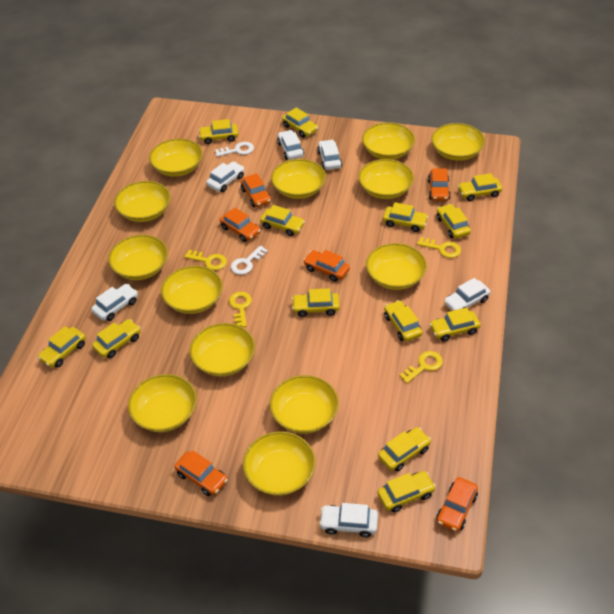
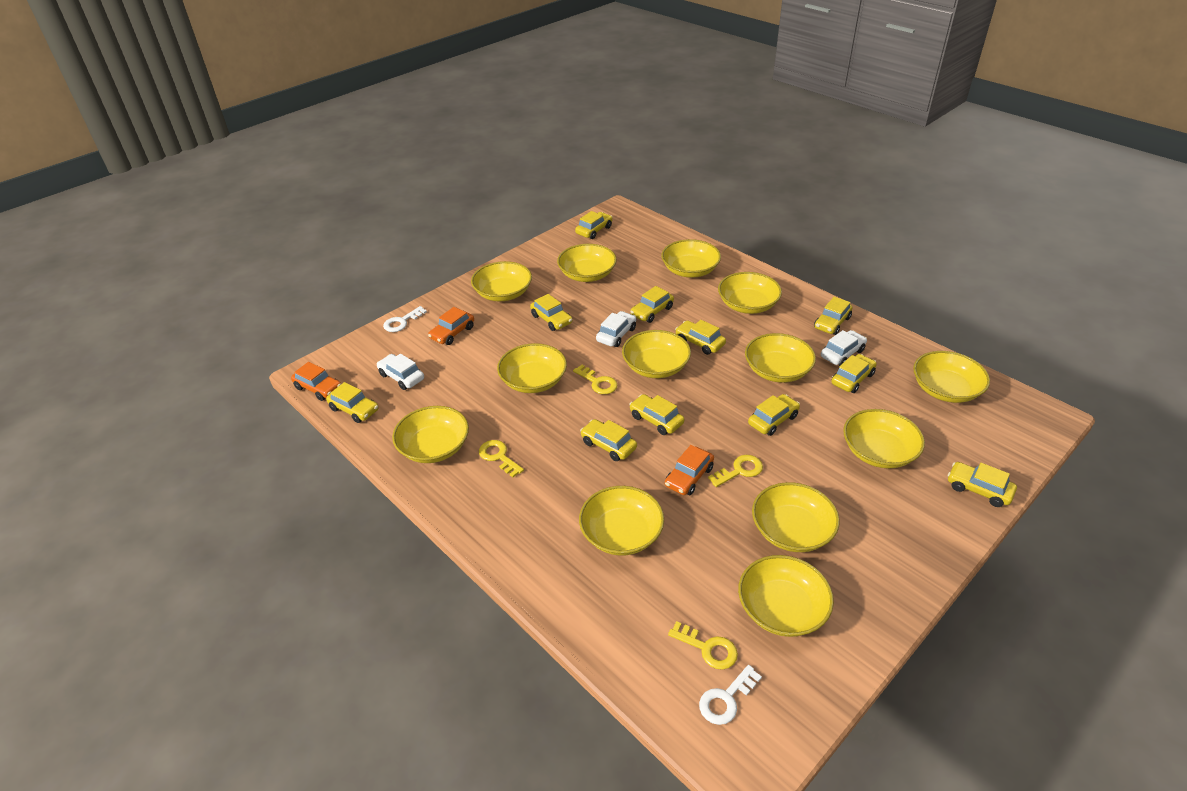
orange car: 6 -> 3
white car: 6 -> 3
yellow car: 13 -> 11

